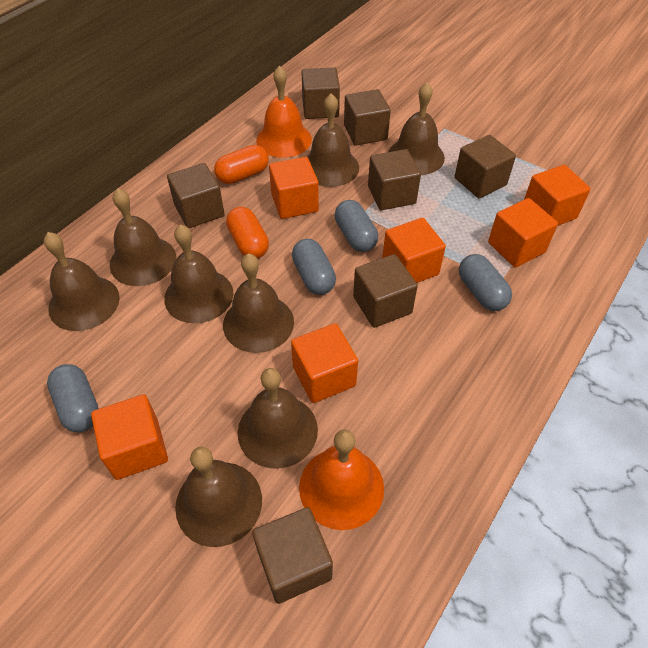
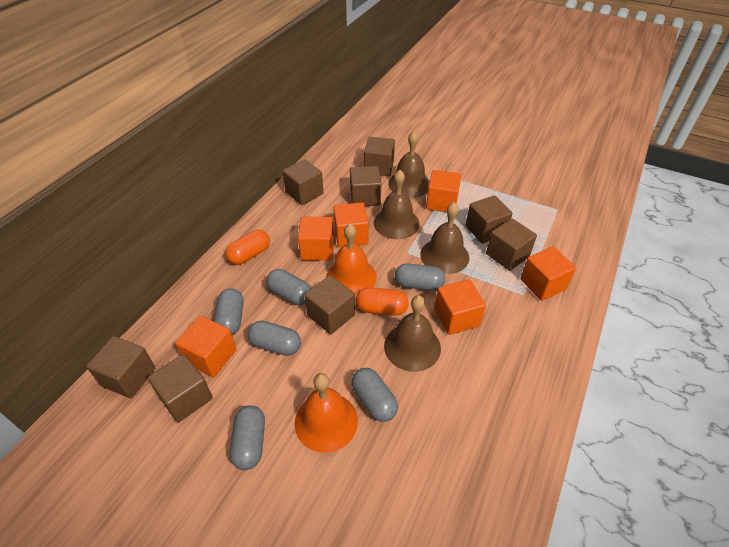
brown bell: 8 -> 4
brown cube: 7 -> 8
grey capsule: 4 -> 6

